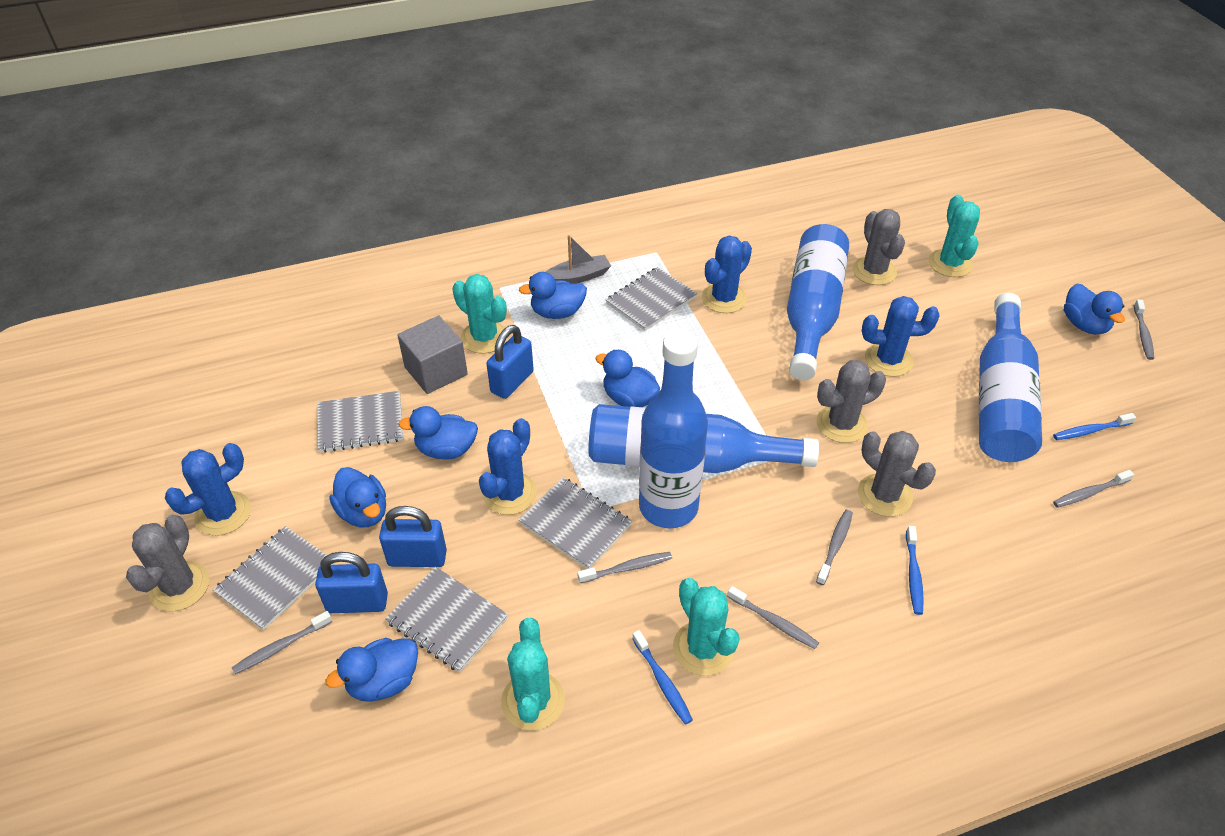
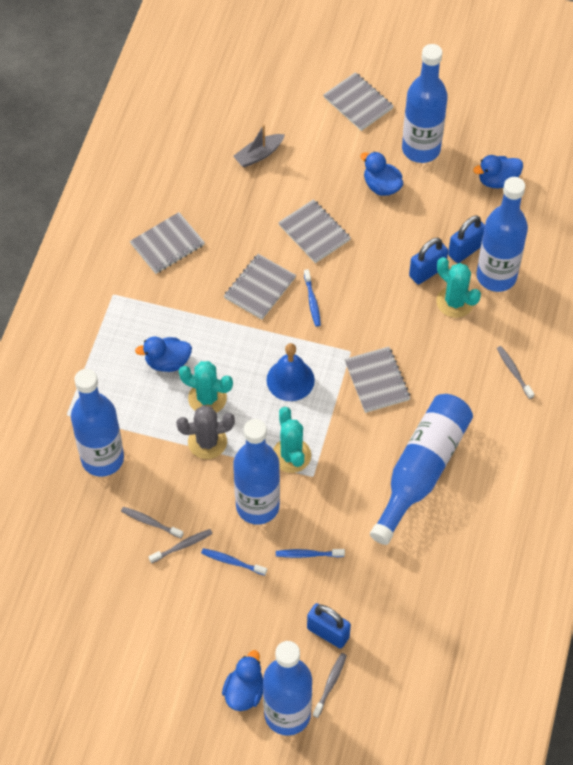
blue bell: 0 -> 1
blue bottle: 4 -> 6
blue cactus: 4 -> 0
blue duck: 6 -> 4
grey cactus: 4 -> 1
grey cube: 1 -> 0
grey toothbrush: 6 -> 4
turquoise cactus: 4 -> 3

